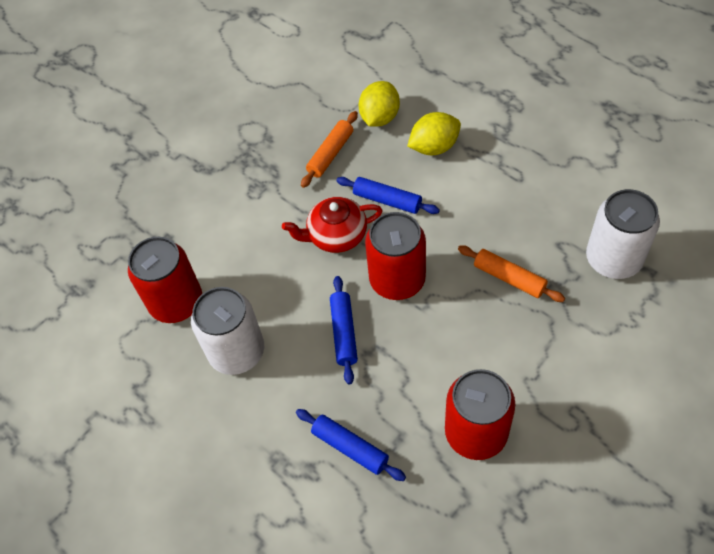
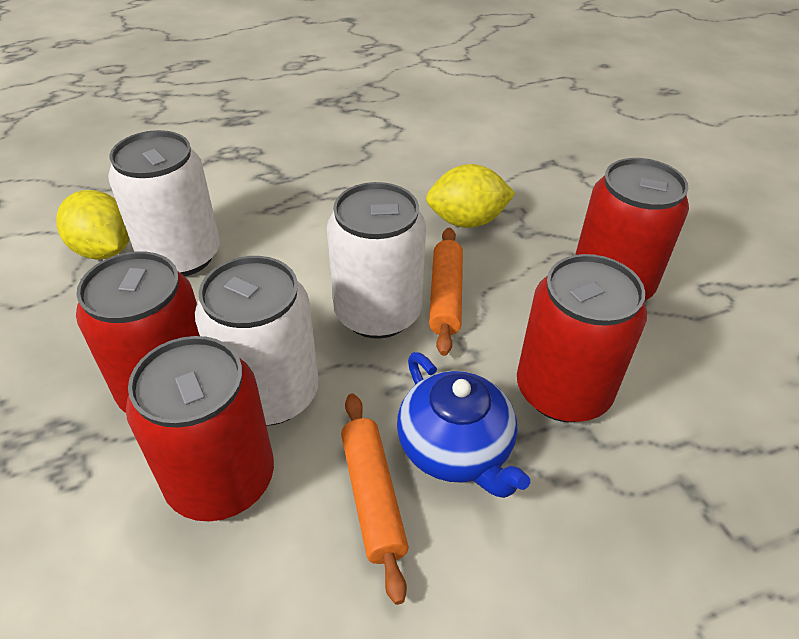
blue rolling pin: 3 -> 0
blue teapot: 0 -> 1
red can: 3 -> 4
red teapot: 1 -> 0
white can: 2 -> 3

